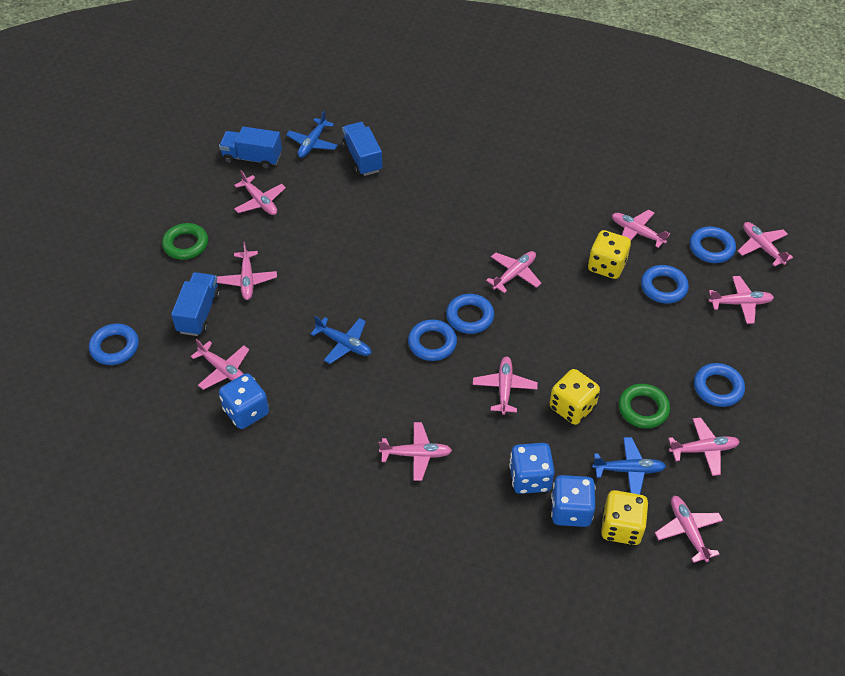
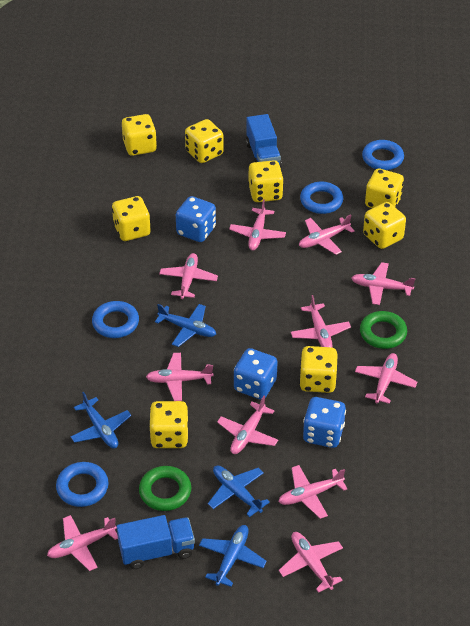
blue plane: 3 -> 4
blue ring: 6 -> 4
blue truck: 3 -> 2
yellow dice: 3 -> 8

